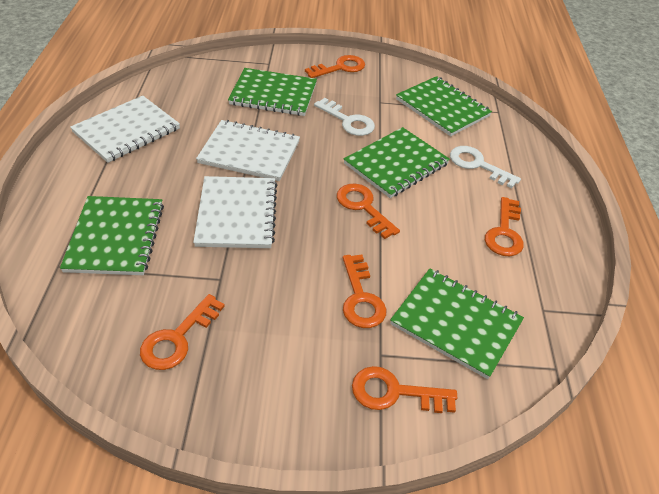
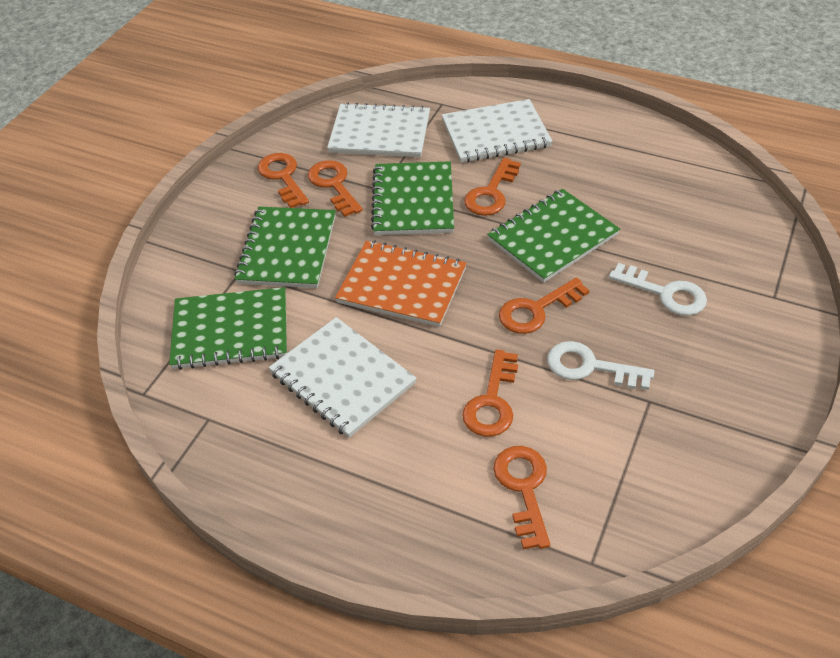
green notebook: 5 -> 4
orange notebook: 0 -> 1

